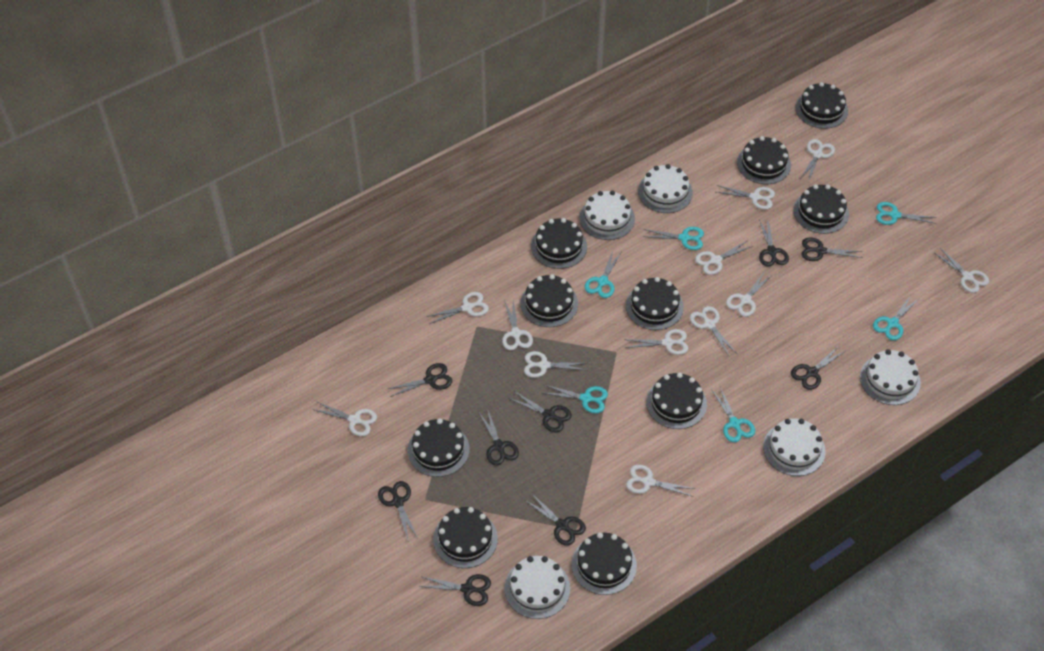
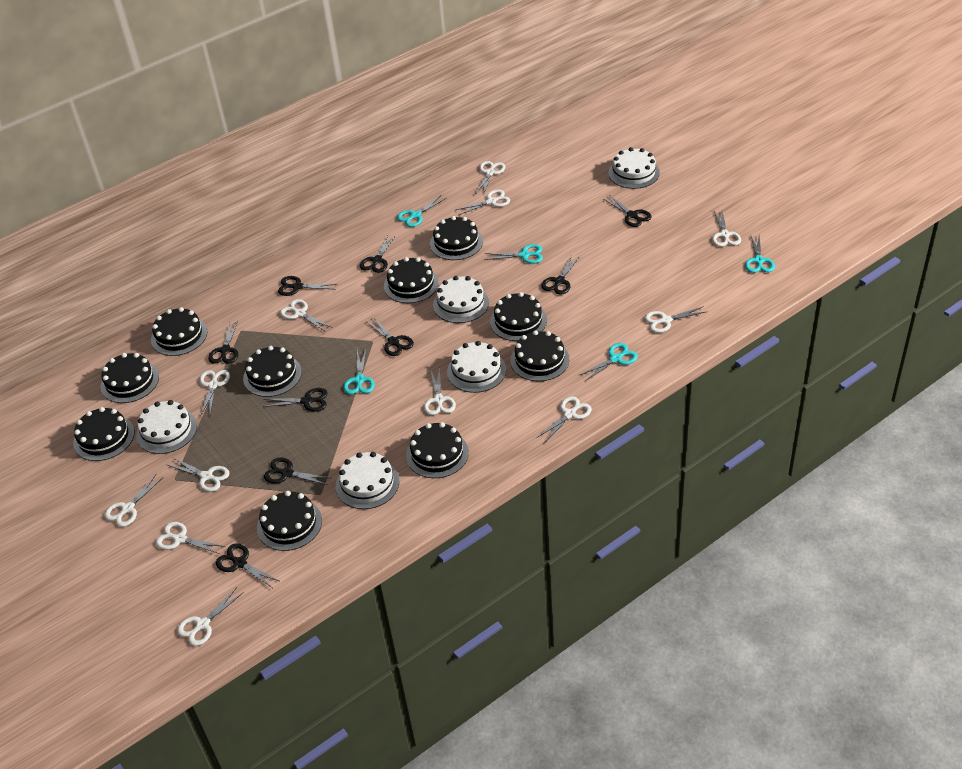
turquoise scissors: 6 -> 5

